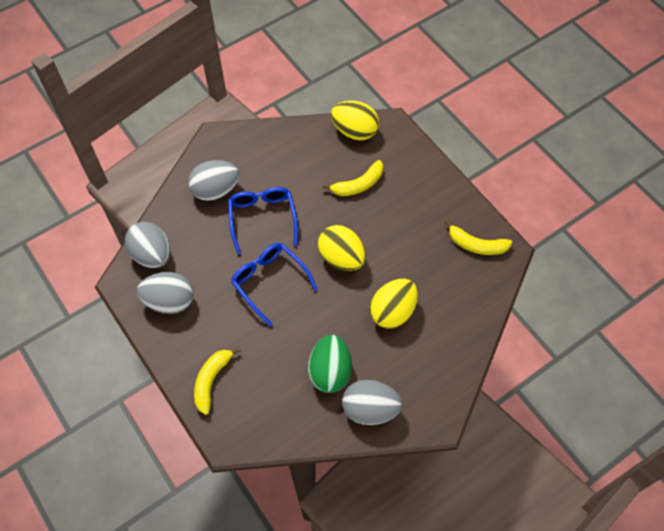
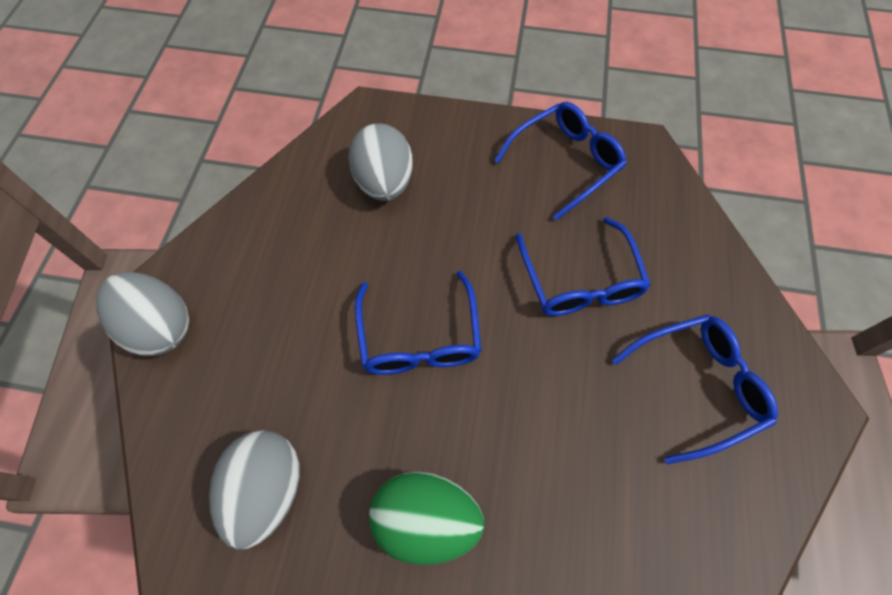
blue glasses: 2 -> 4
grey egg: 4 -> 3
yellow banana: 3 -> 0
yellow egg: 3 -> 0

